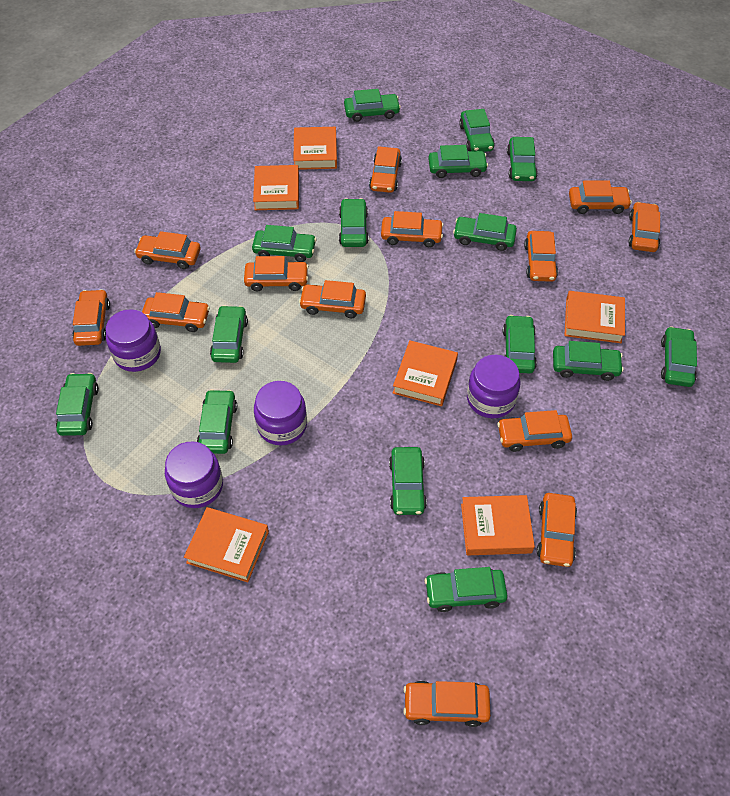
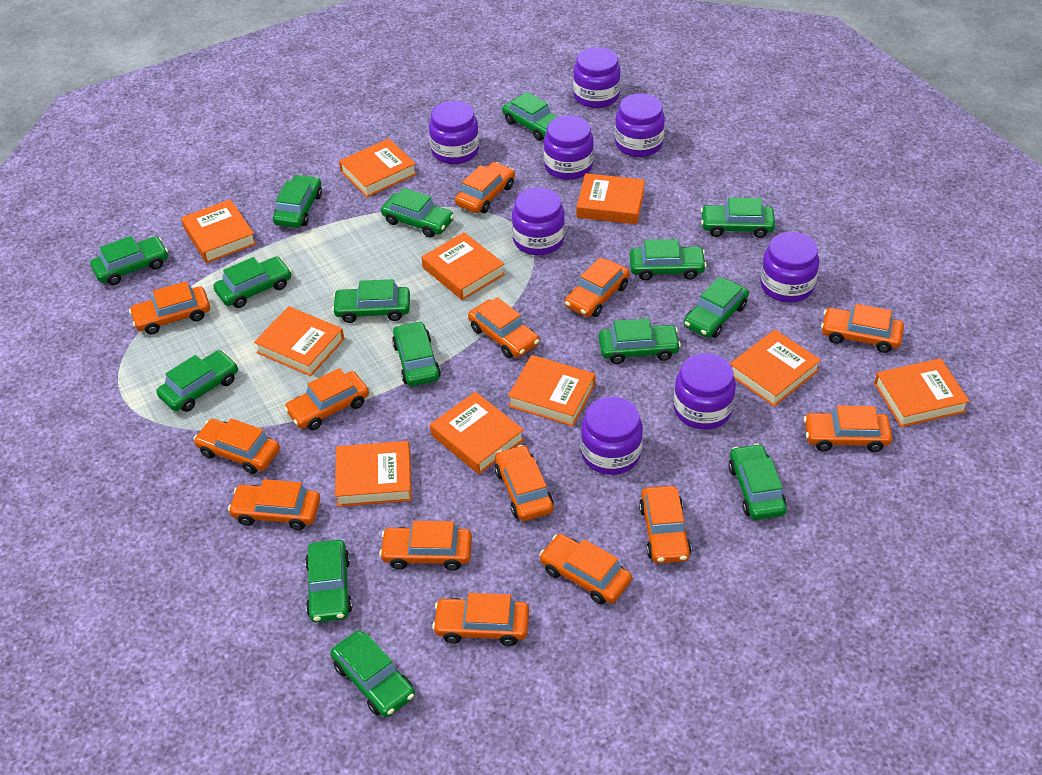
orange book: 6 -> 10
orange car: 13 -> 14
purple jar: 4 -> 8

